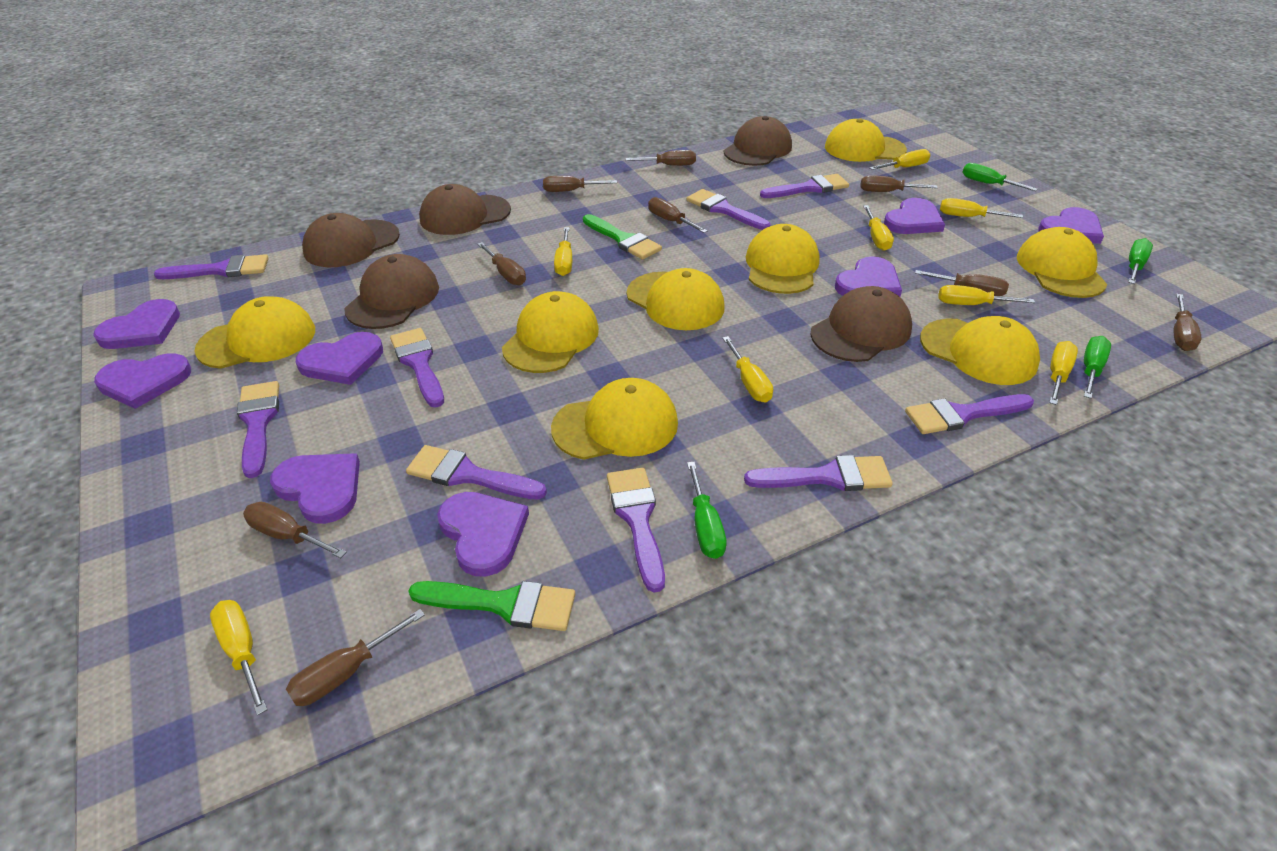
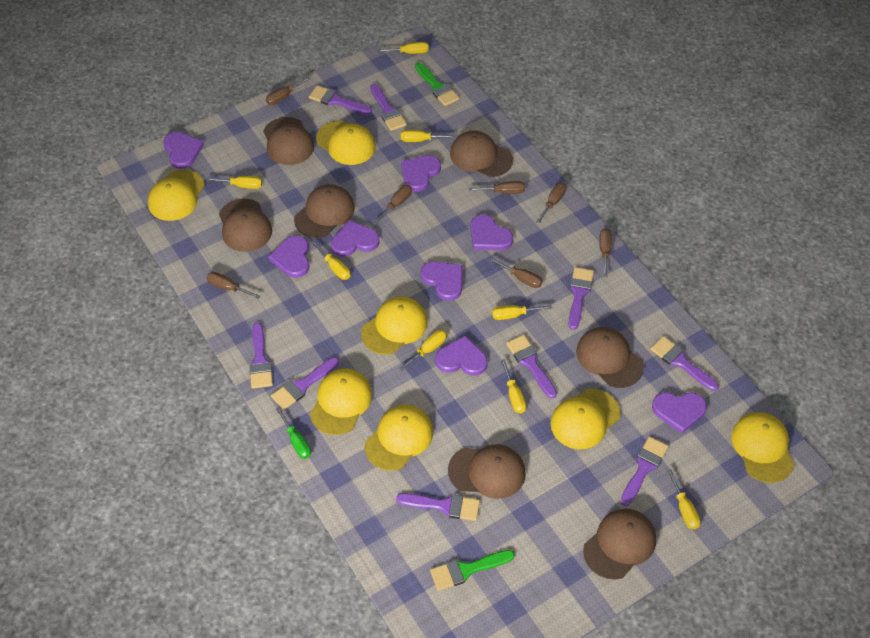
brown cap: 5 -> 7
brown screwdriver: 9 -> 7
green screwdriver: 4 -> 1
yellow cap: 8 -> 7

